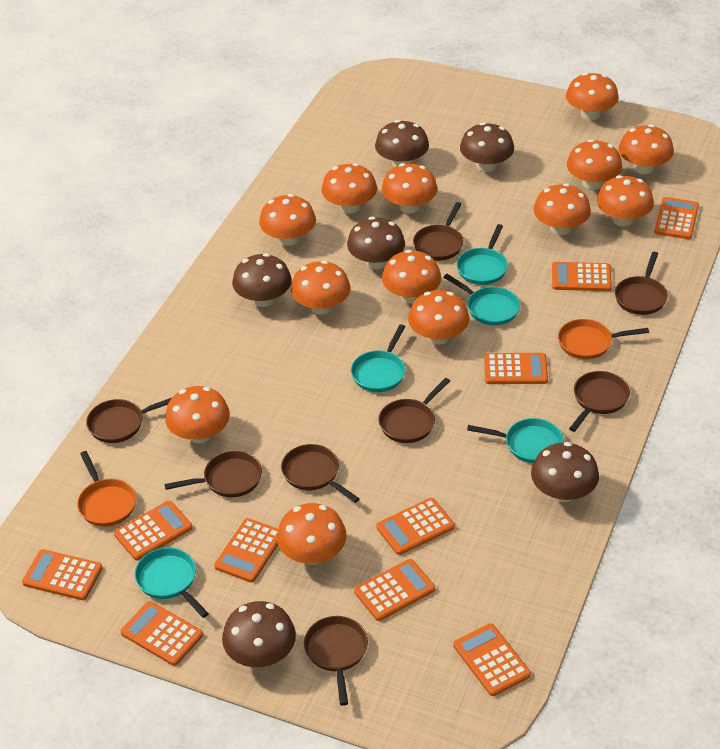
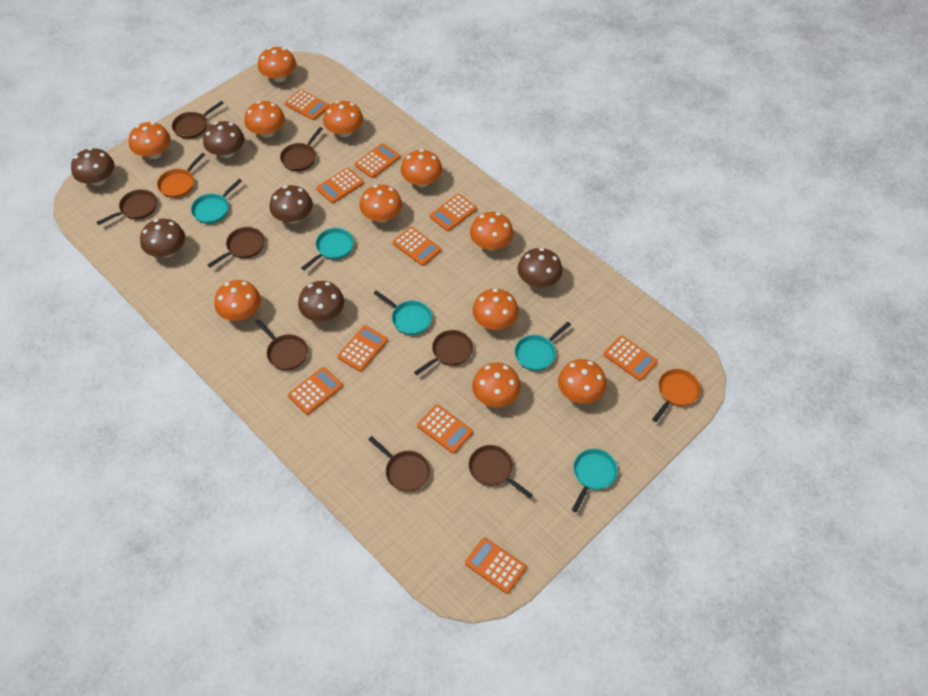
orange mushroom: 13 -> 11

